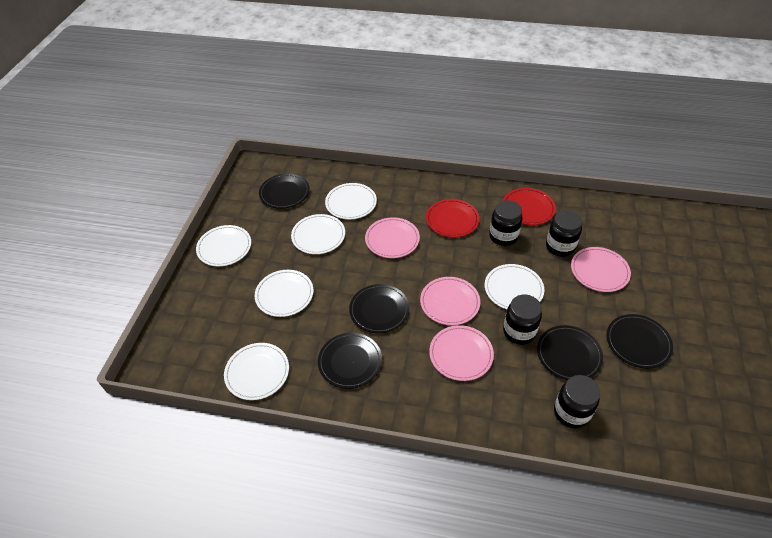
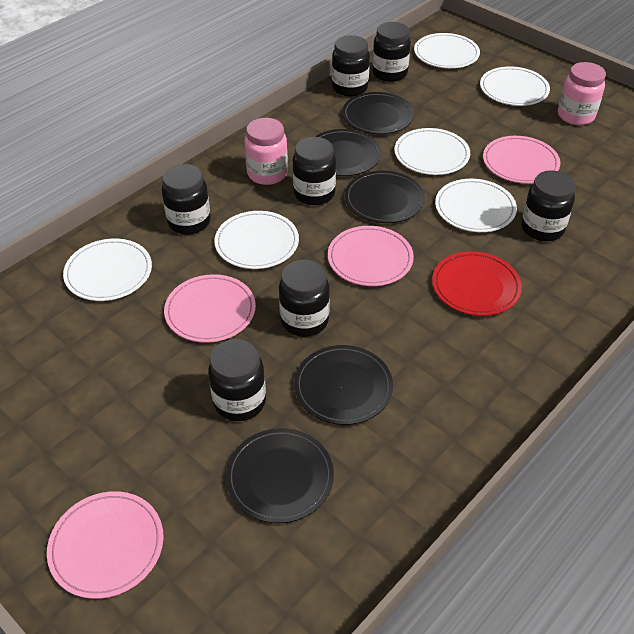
black jar: 4 -> 7
pink jar: 0 -> 2
red plate: 2 -> 1

